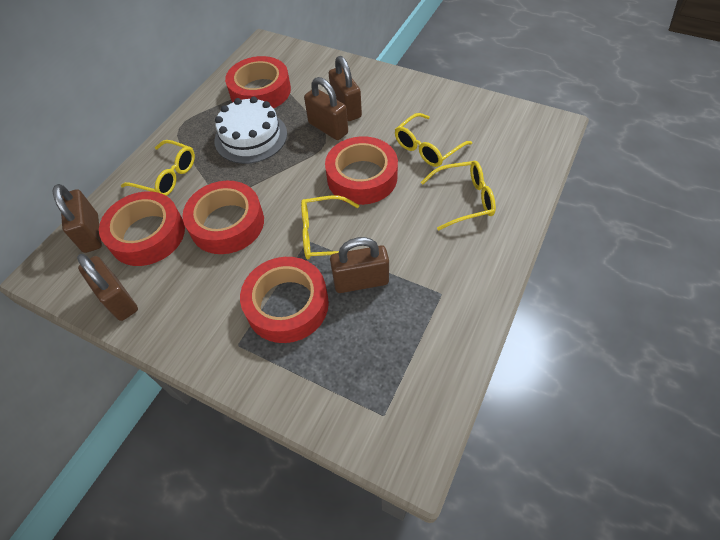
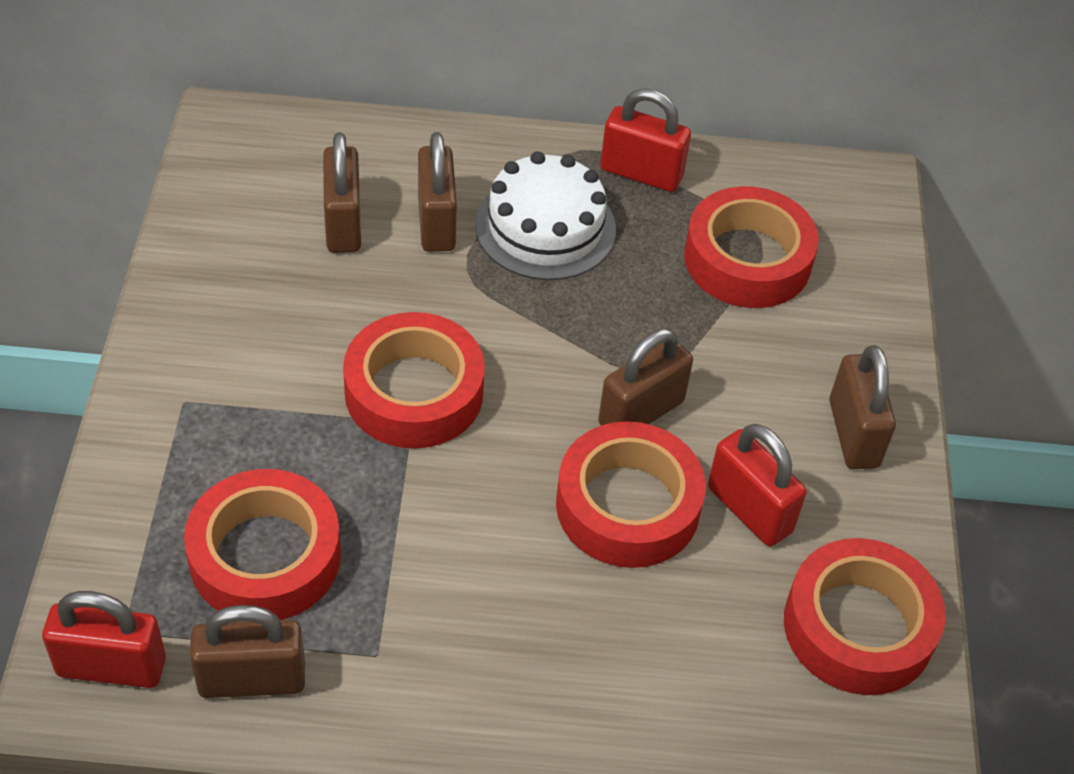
red padlock: 0 -> 3
yellow glasses: 4 -> 0

